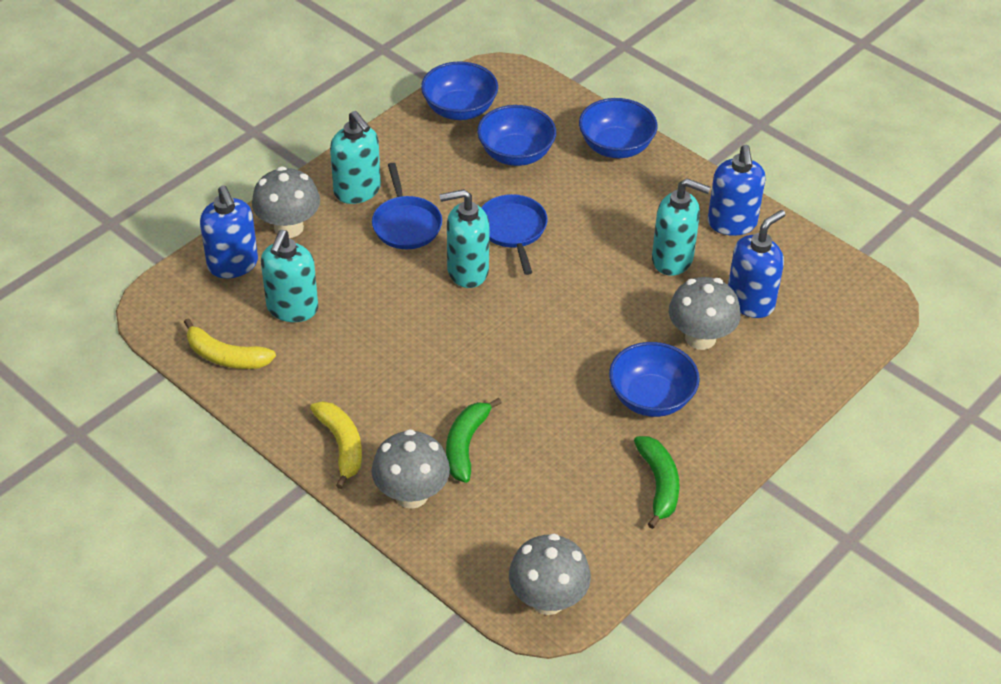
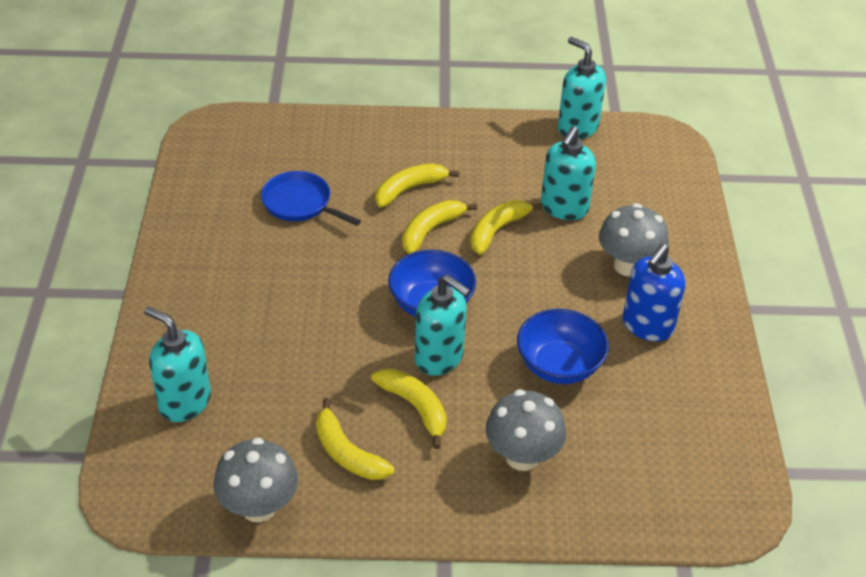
blue bowl: 4 -> 2
blue pan: 2 -> 1
blue soap dispenser: 3 -> 1
green banana: 2 -> 0
grey mushroom: 4 -> 3
yellow banana: 2 -> 5

